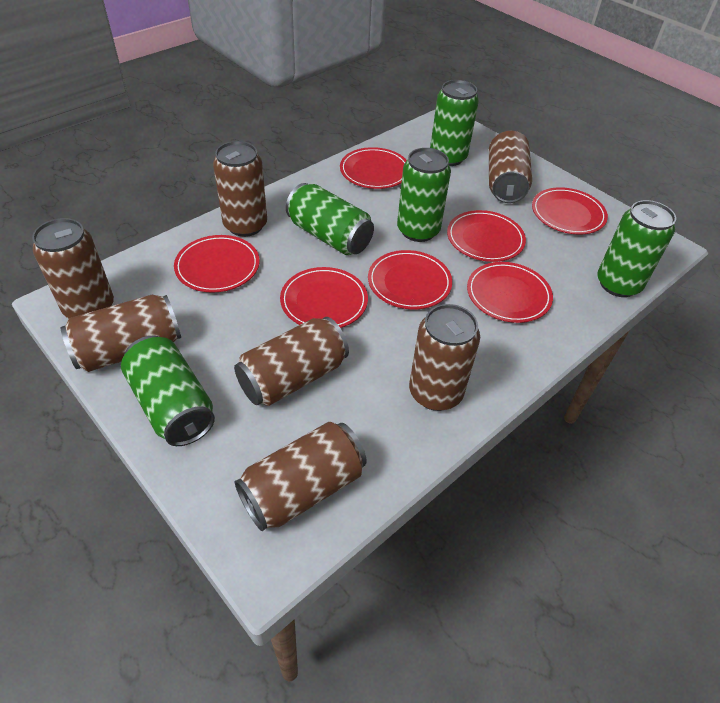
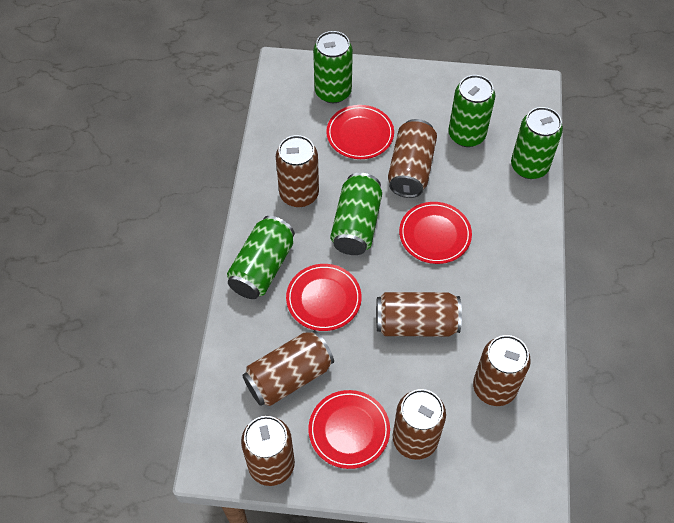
red plate: 7 -> 4

